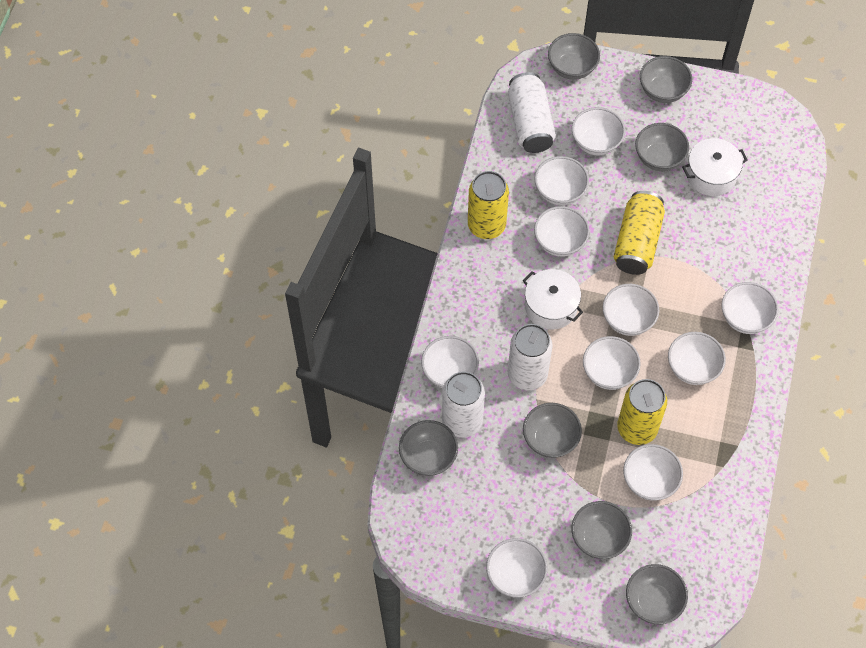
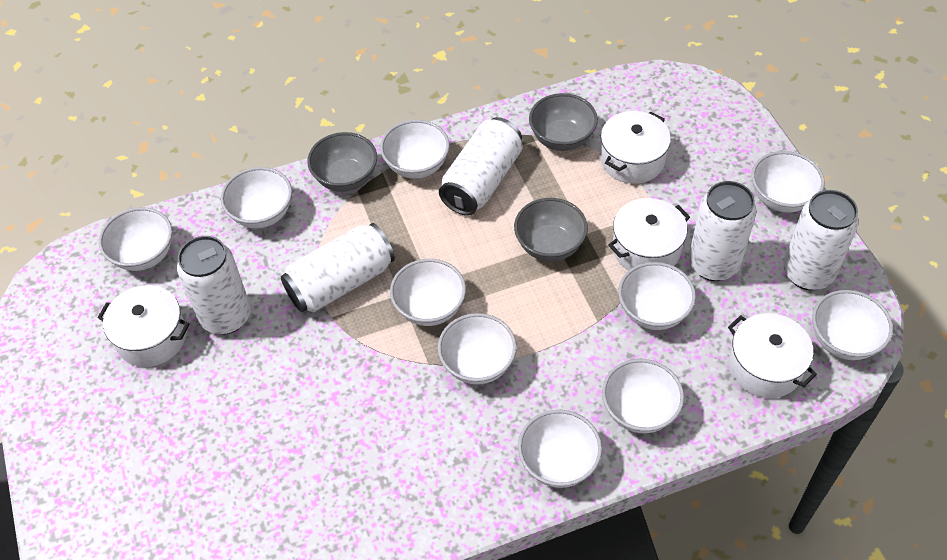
grey bowl: 7 -> 3
white can: 3 -> 5
white pot: 2 -> 4
yellow can: 3 -> 0

